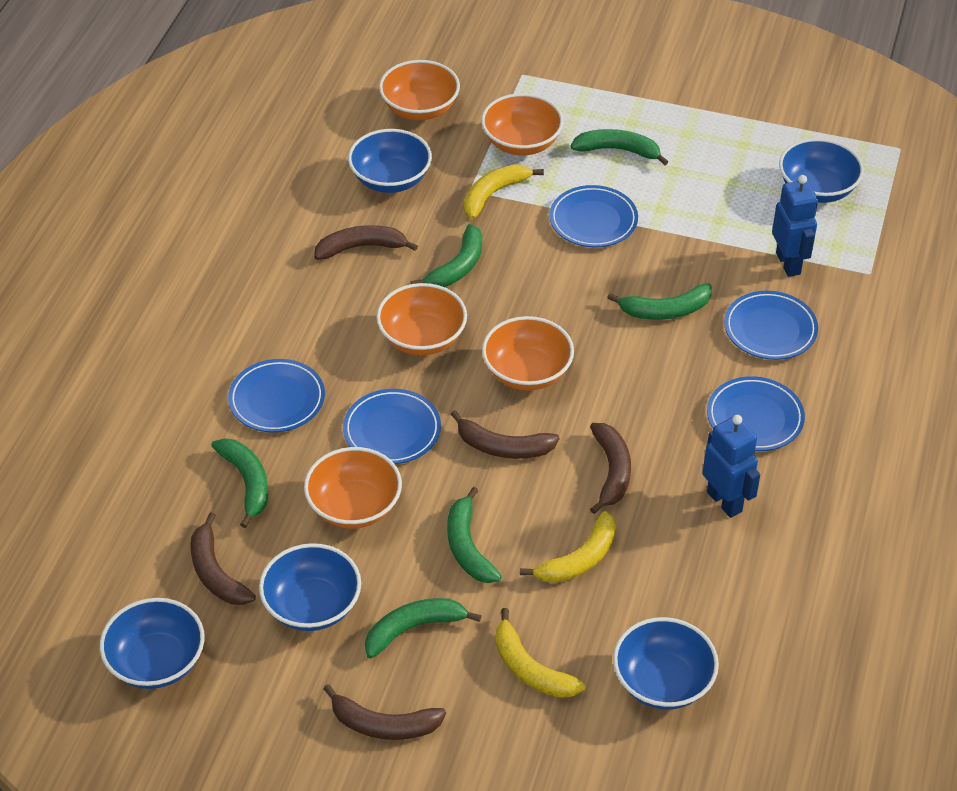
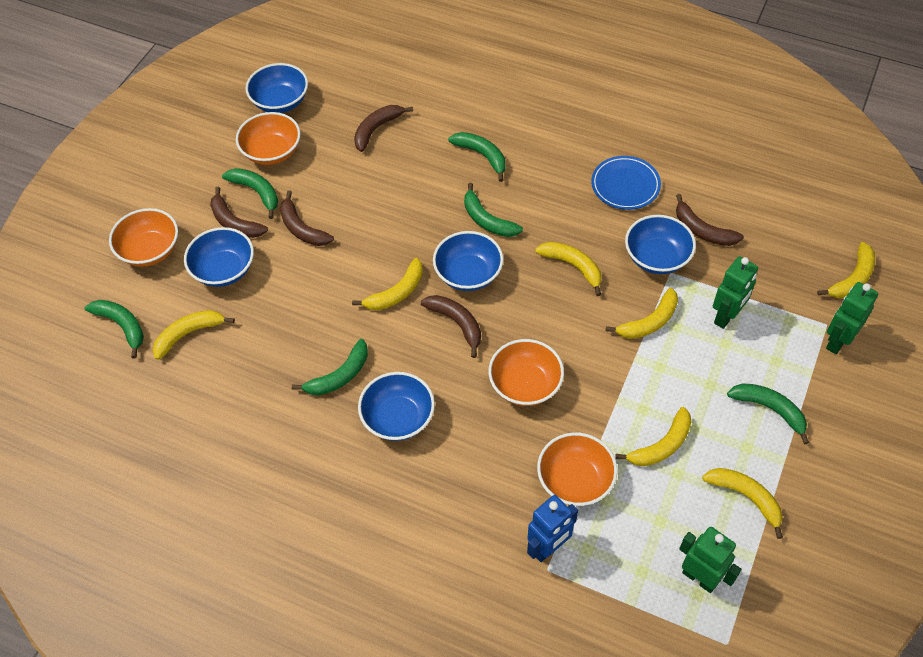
blue plate: 5 -> 1
blue robot: 2 -> 1
green robot: 0 -> 3
orange bowl: 5 -> 4
yellow banana: 3 -> 7

